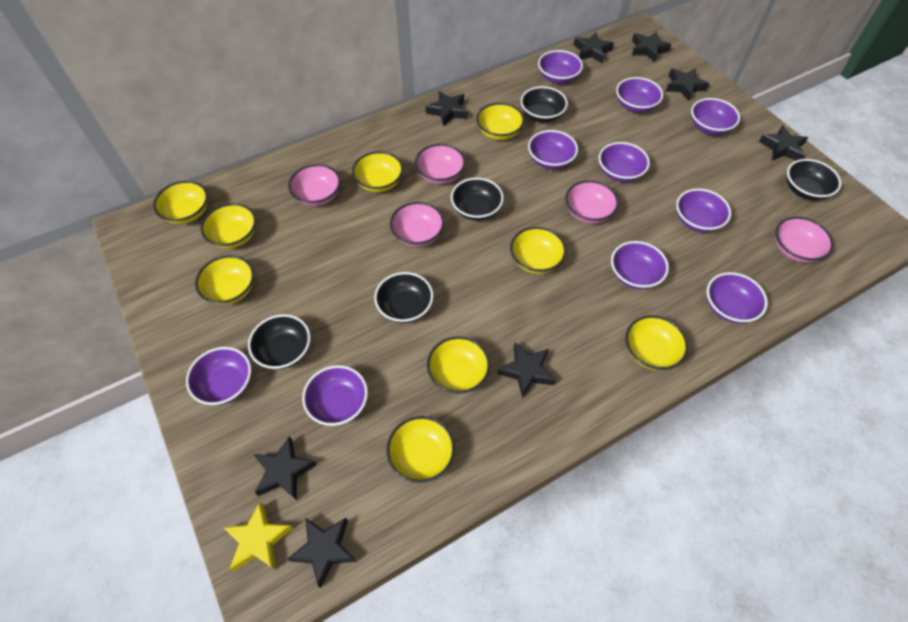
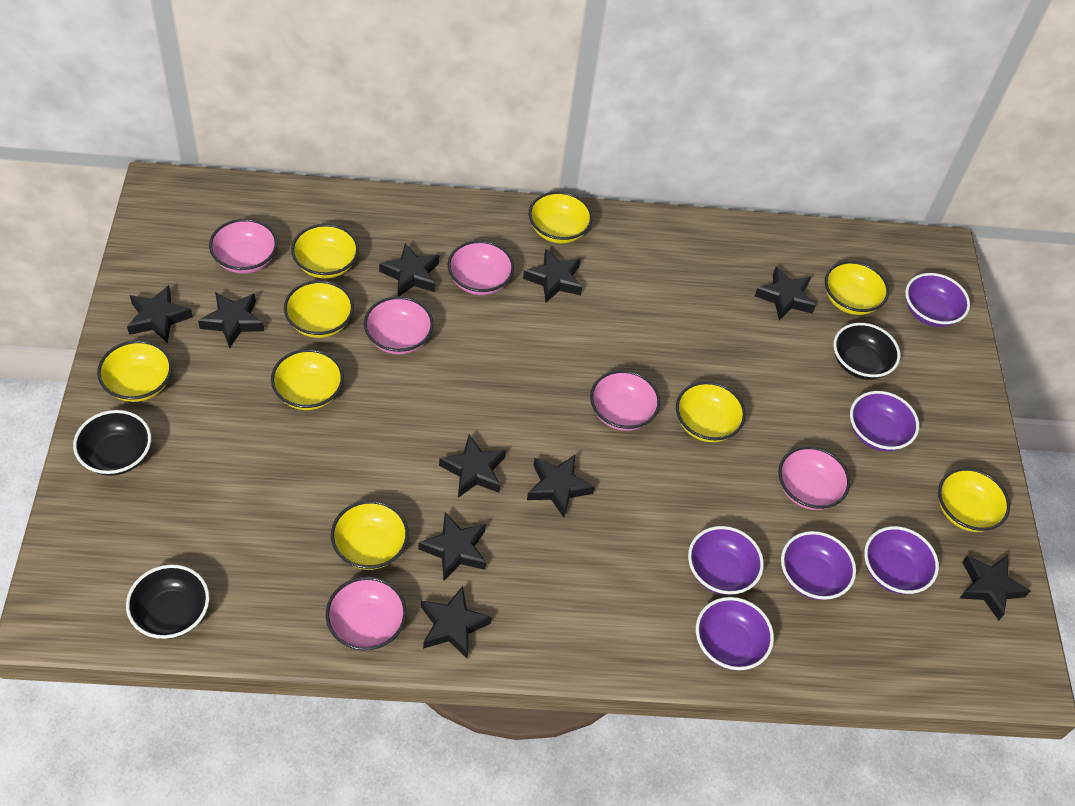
black bowl: 5 -> 3
black star: 8 -> 10
pink bowl: 5 -> 6
purple bowl: 10 -> 6
yellow star: 1 -> 0

